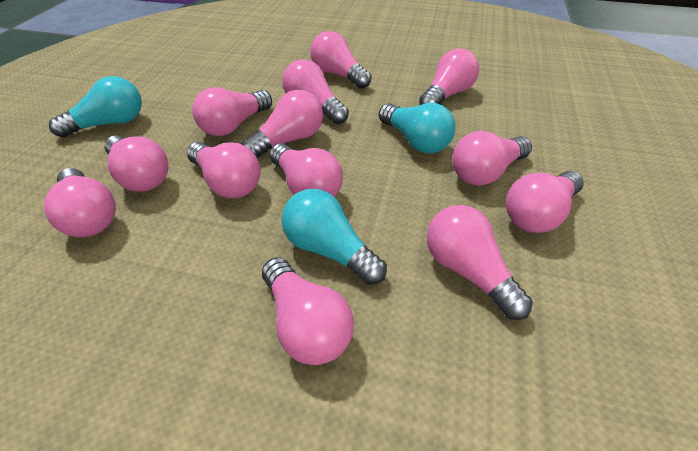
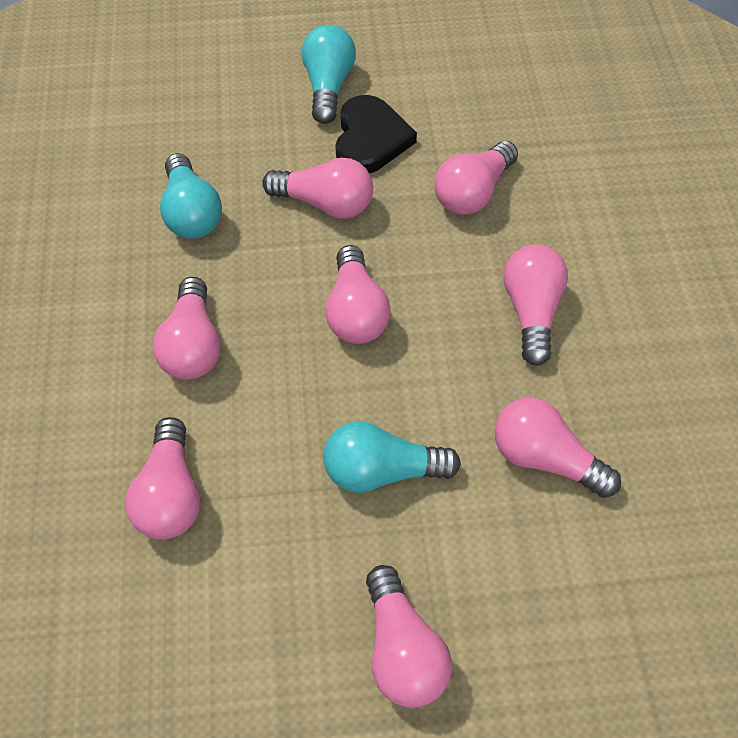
black heart: 0 -> 1
pink light bulb: 13 -> 8

